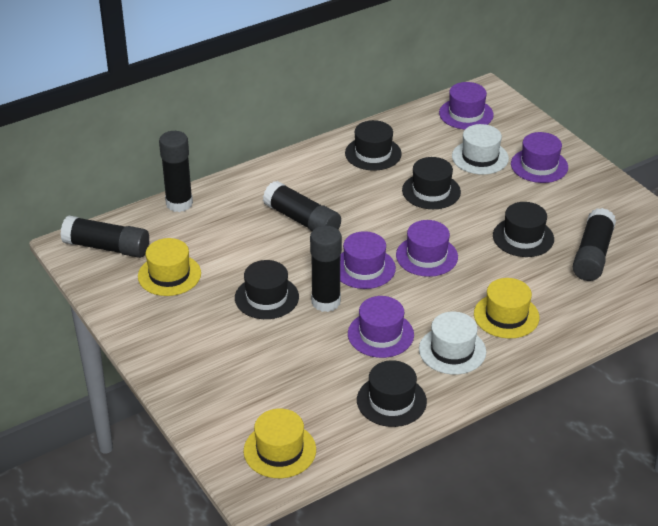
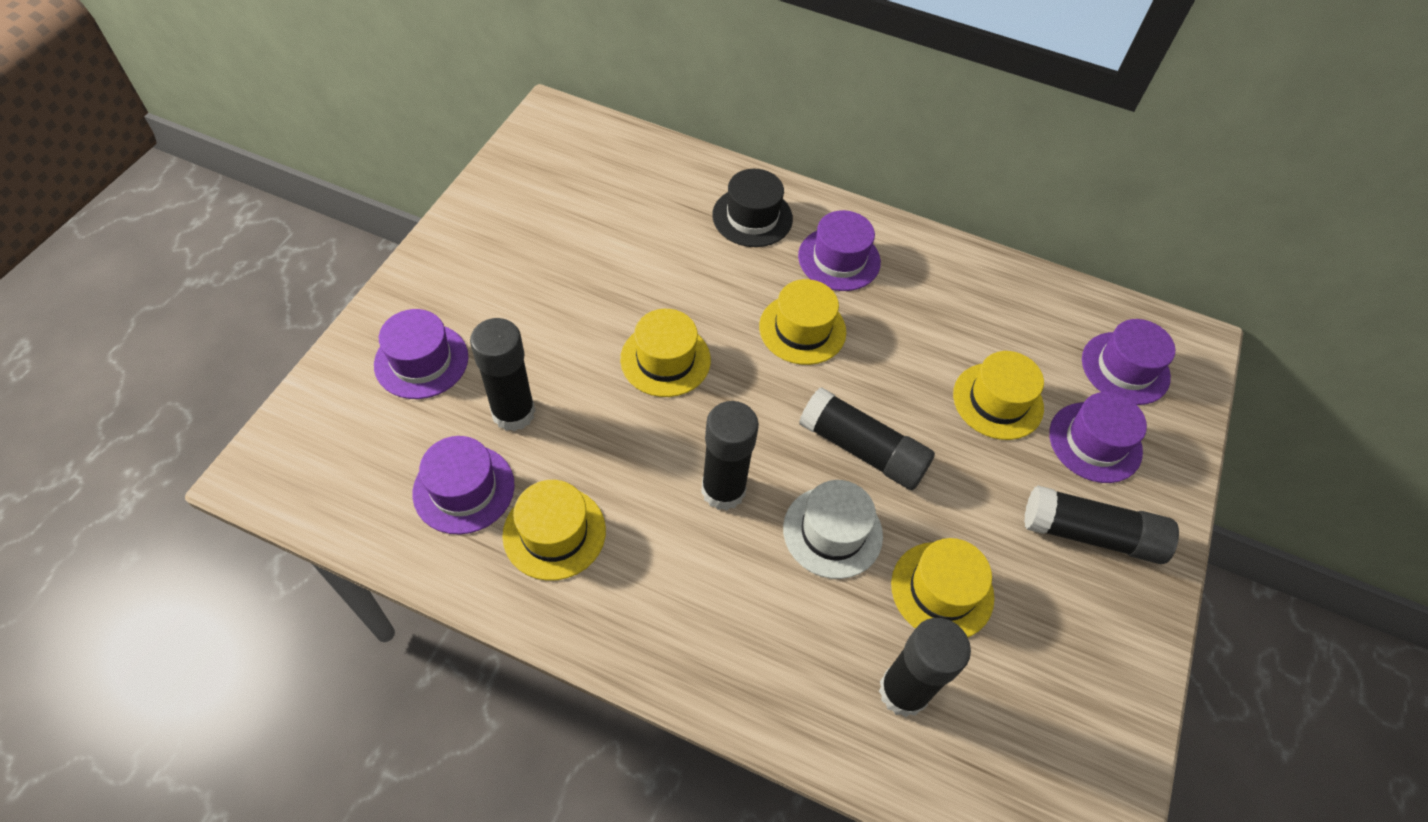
black hat: 5 -> 1
white hat: 2 -> 1
yellow hat: 3 -> 5

